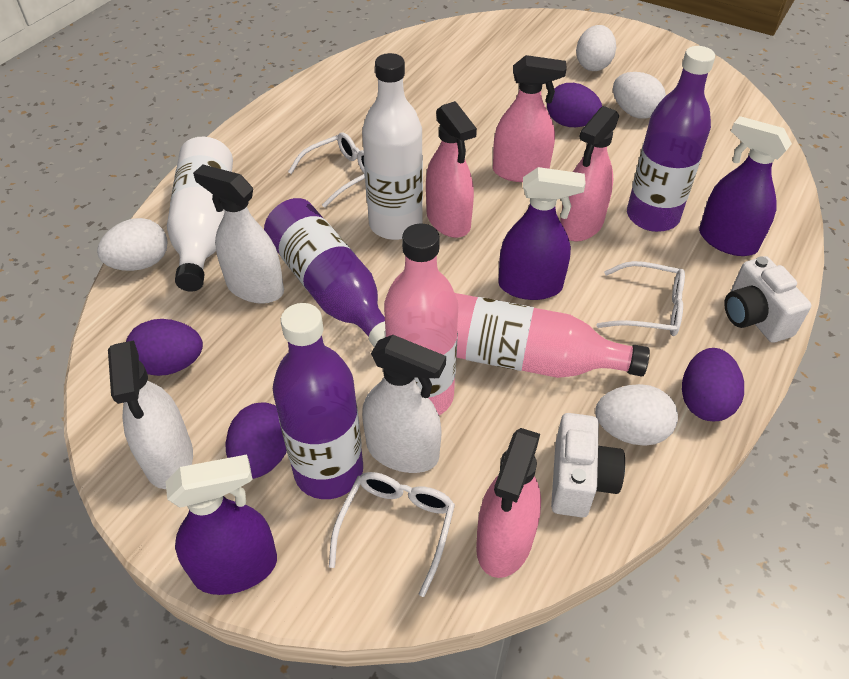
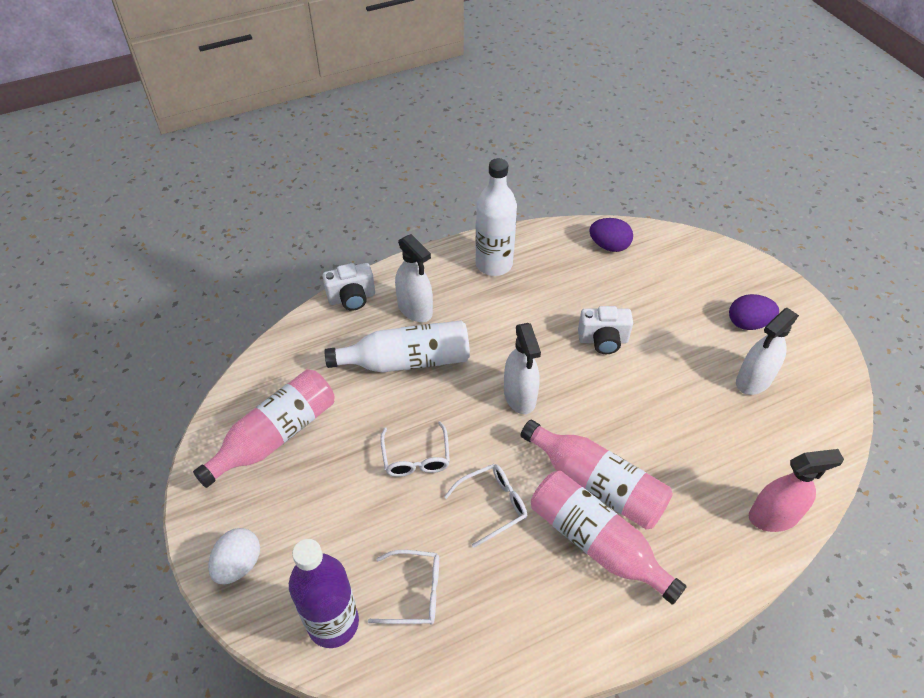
pink bottle: 2 -> 3
pink spray bottle: 4 -> 1
purple bottle: 3 -> 1
purple egg: 4 -> 2
purple spray bottle: 3 -> 0
white egg: 4 -> 1

